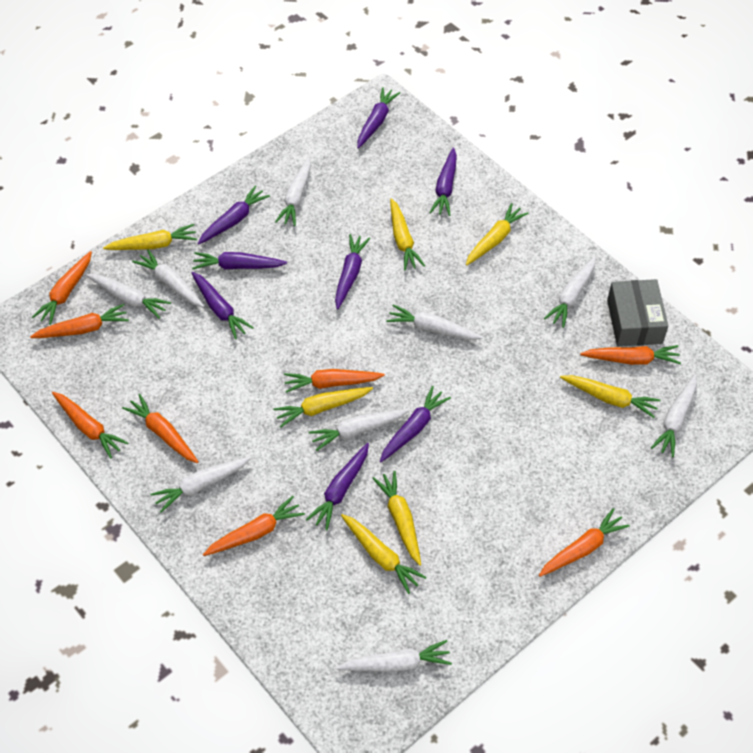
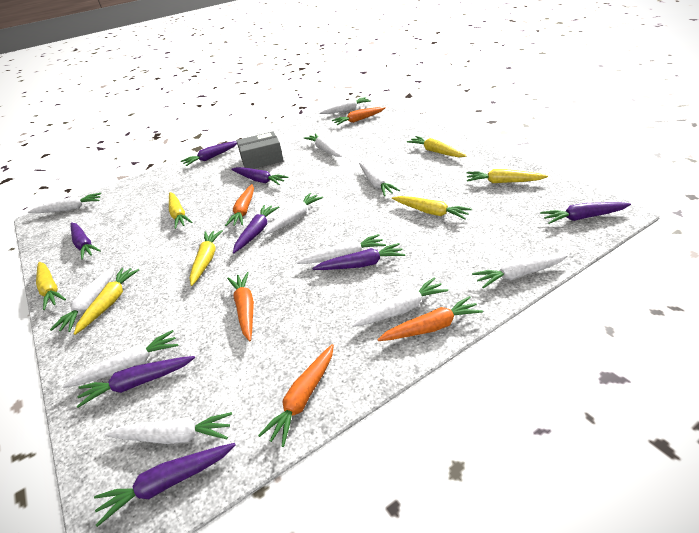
orange carrot: 8 -> 5
white carrot: 9 -> 11

